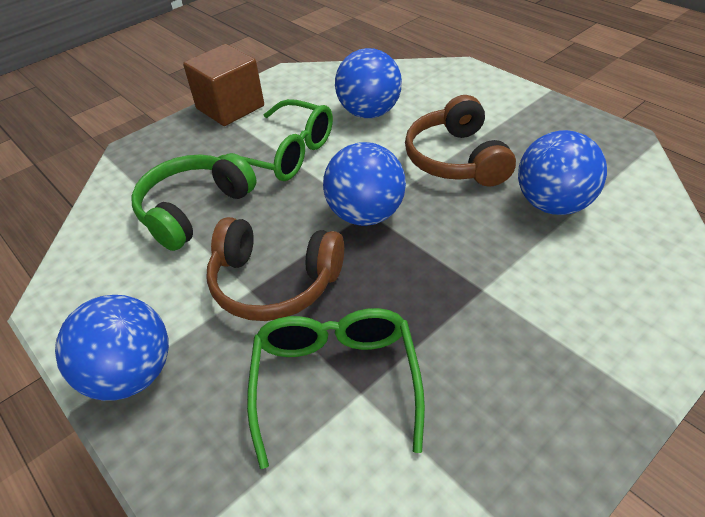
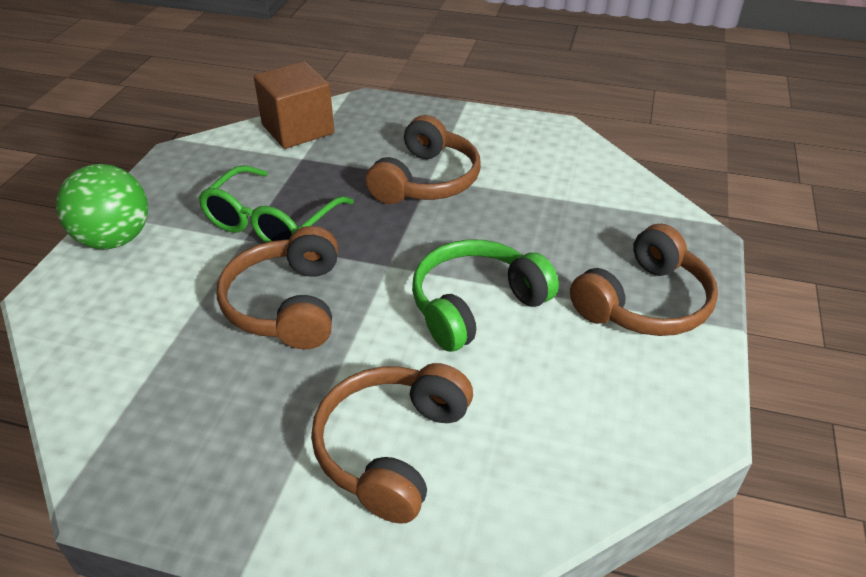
blue ball: 4 -> 0
brown headphones: 2 -> 4
green ball: 0 -> 1
green glasses: 2 -> 1

